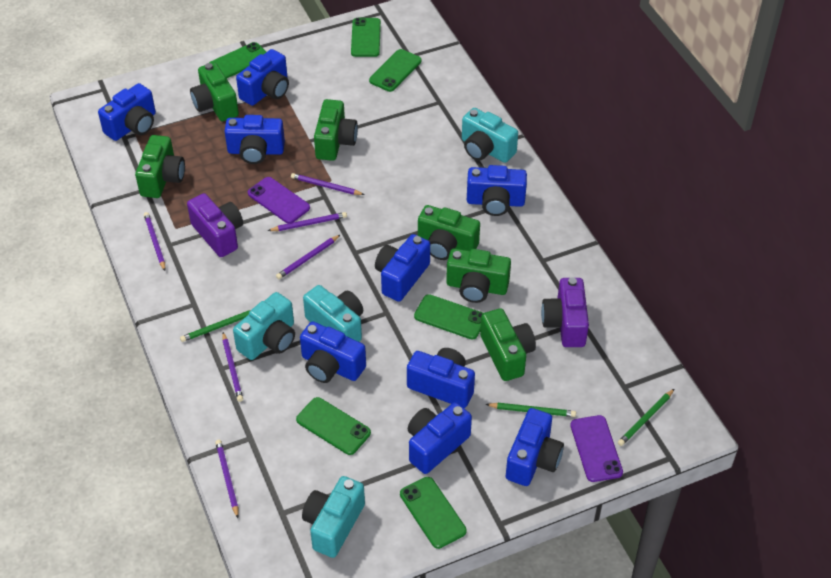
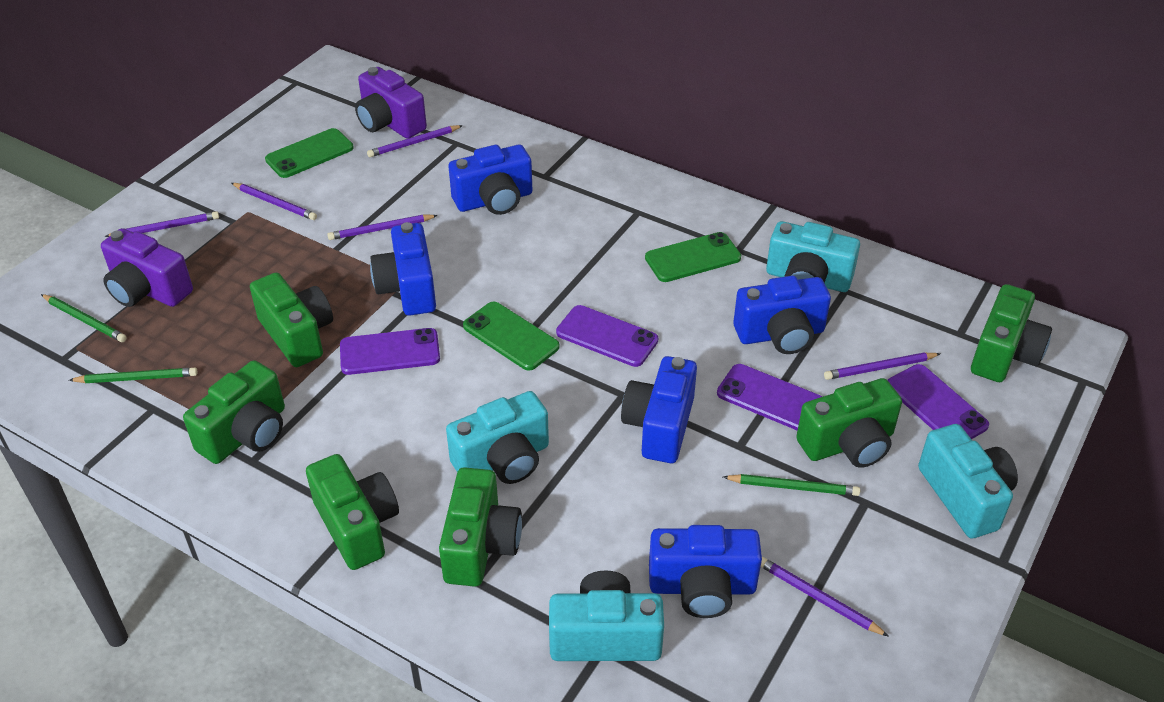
blue camera: 9 -> 5
green phone: 6 -> 3
purple phone: 2 -> 4

